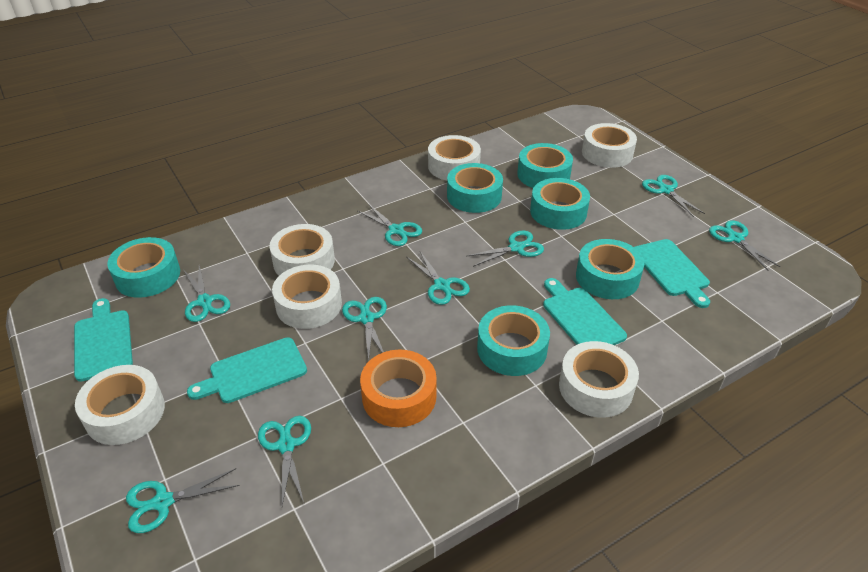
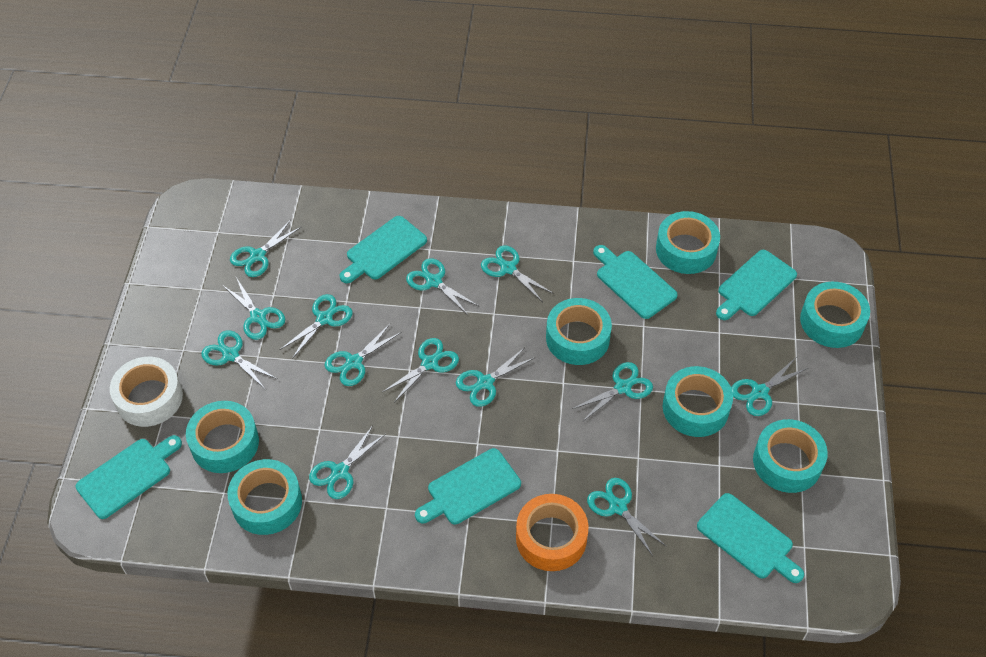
turquoise cutting board: 4 -> 6
turquoise scissors: 9 -> 13
turquoise tape: 6 -> 7
white tape: 6 -> 1

